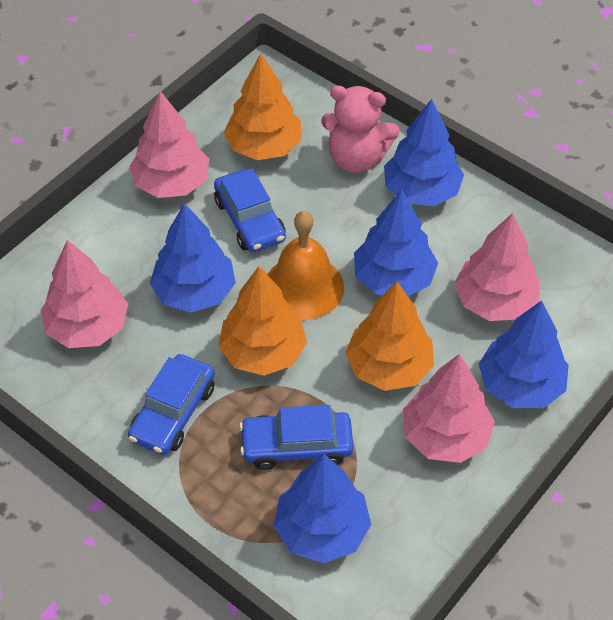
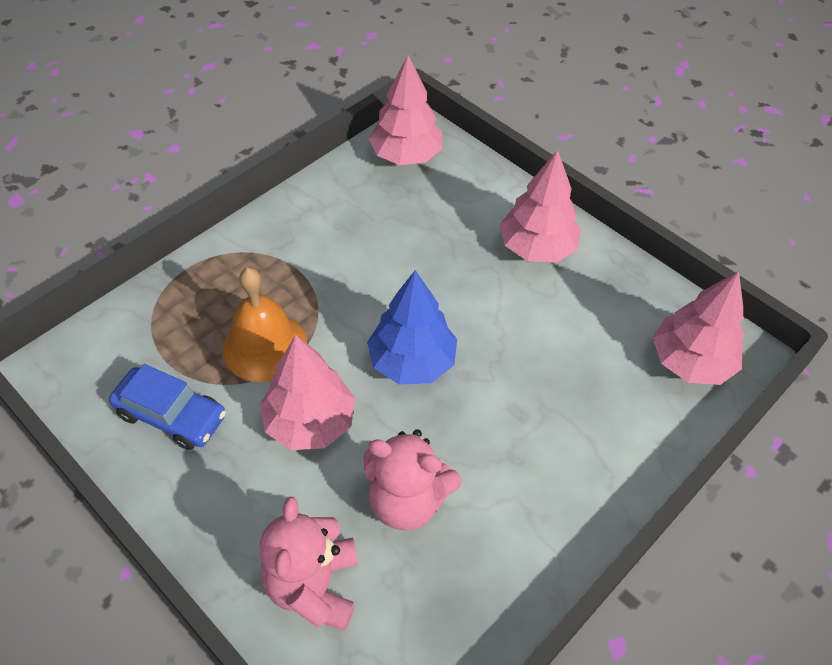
blue car: 3 -> 1
blue tree: 5 -> 1
orange tree: 3 -> 0
pink teddy bear: 1 -> 2

